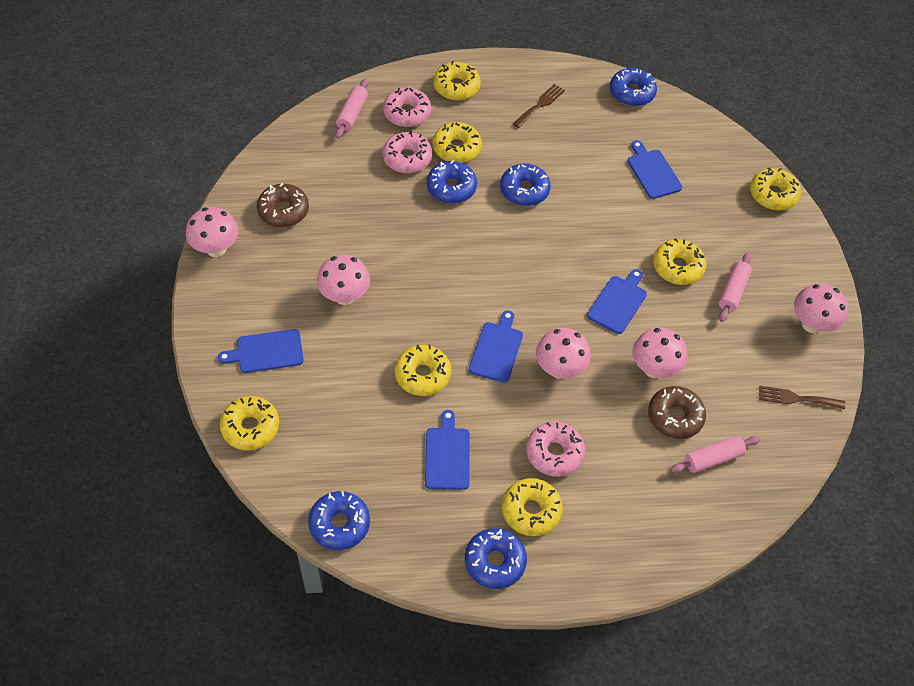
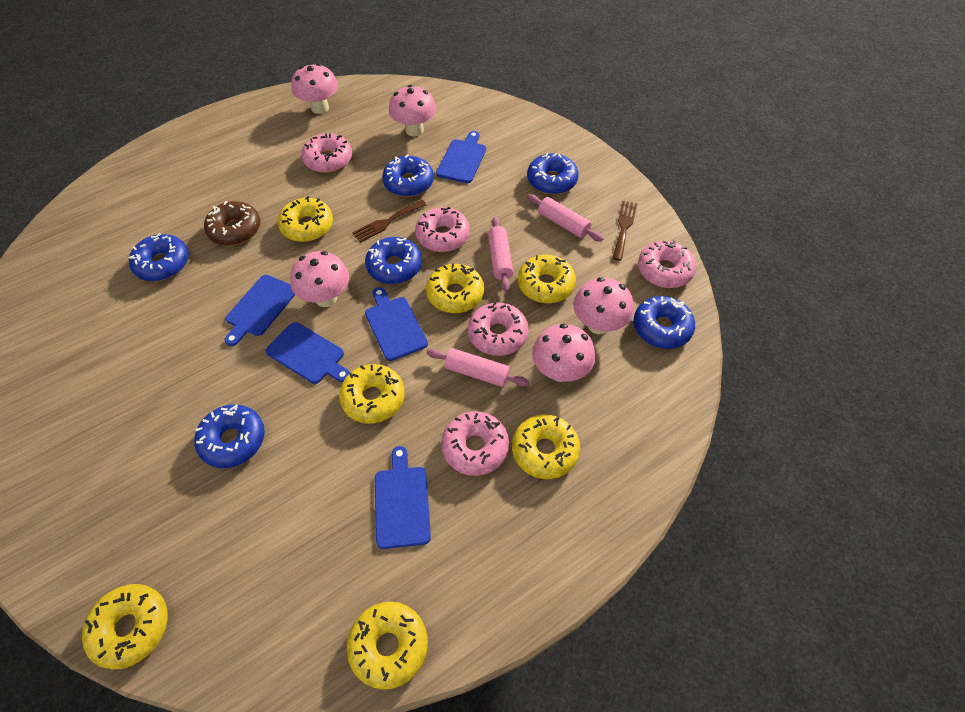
blue donut: 5 -> 6
brown donut: 2 -> 1
pink donut: 3 -> 5

